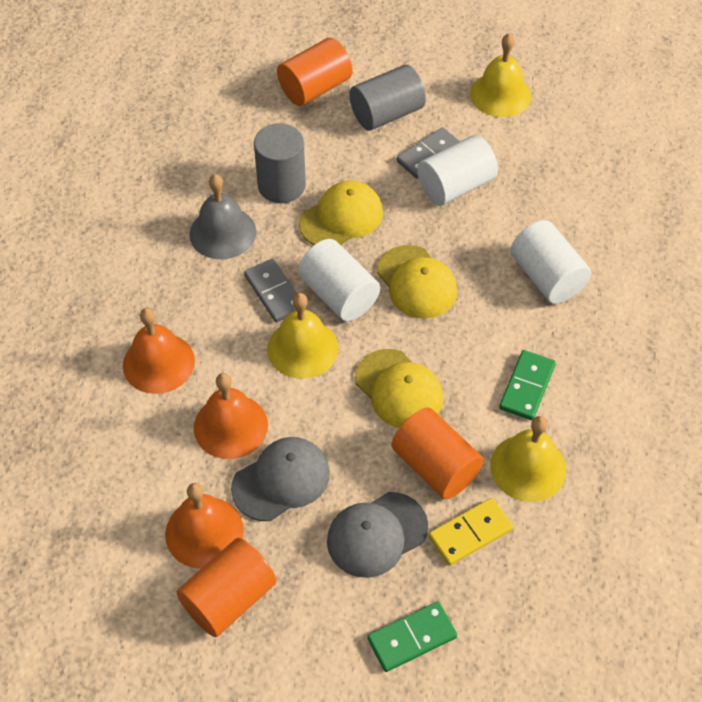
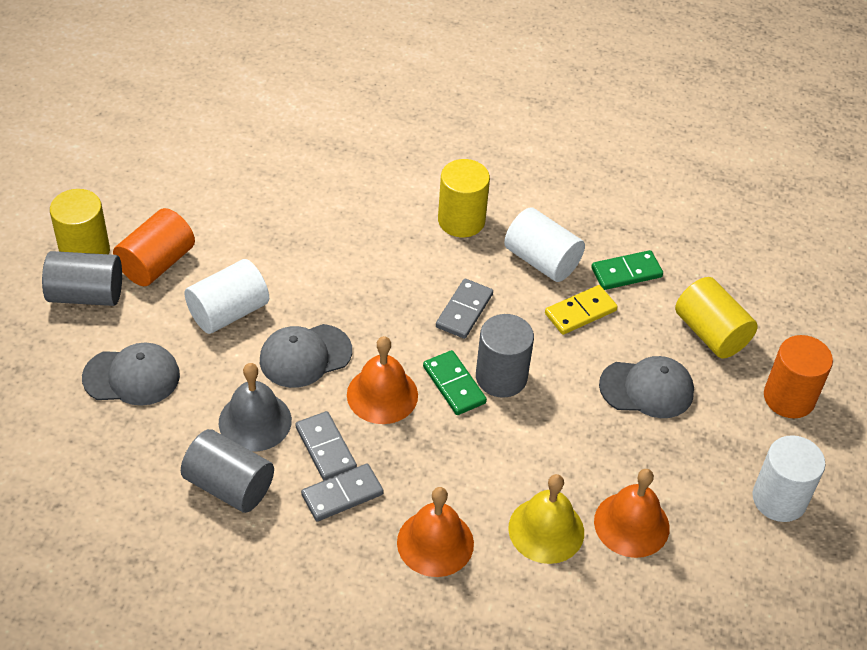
grey cap: 2 -> 3
grey cylinder: 2 -> 3
grey domino: 2 -> 3
orange cylinder: 3 -> 2
yellow bell: 3 -> 1
yellow cap: 3 -> 0
yellow cylinder: 0 -> 3

